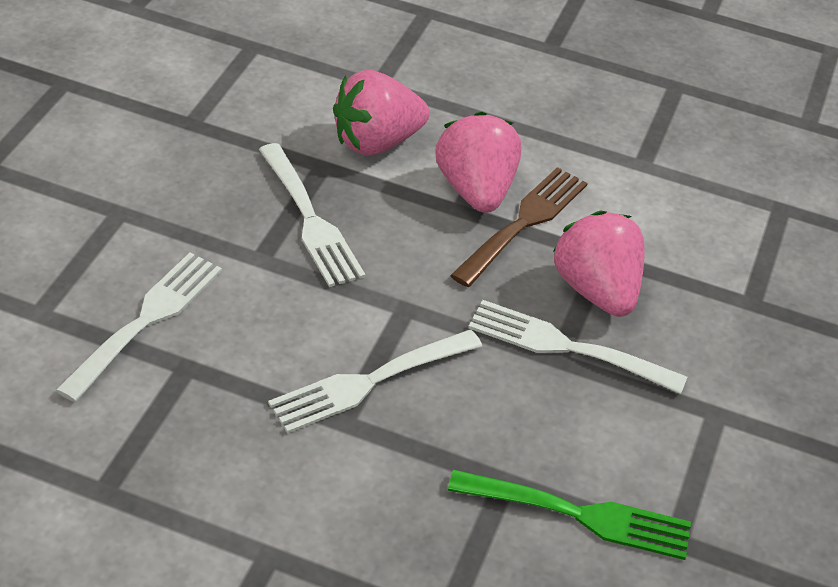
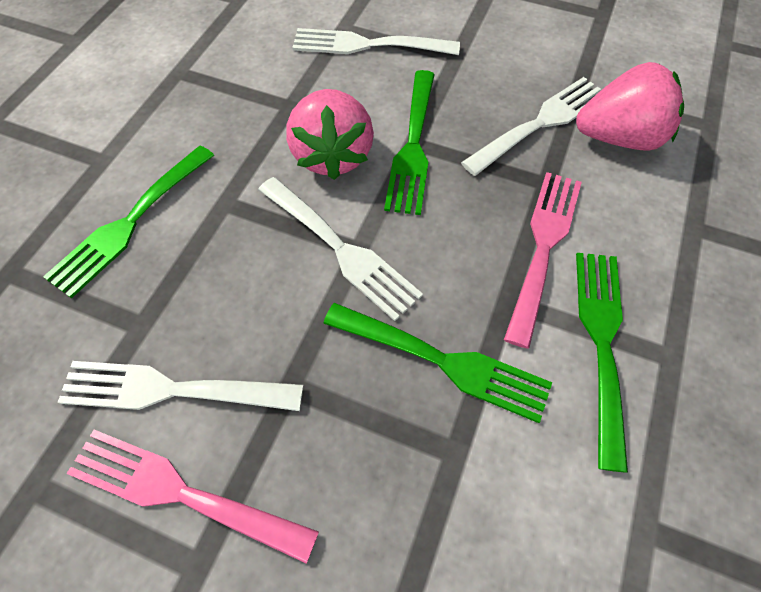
brown fork: 1 -> 0
green fork: 1 -> 4
pink fork: 0 -> 2
pink strawberry: 3 -> 2

